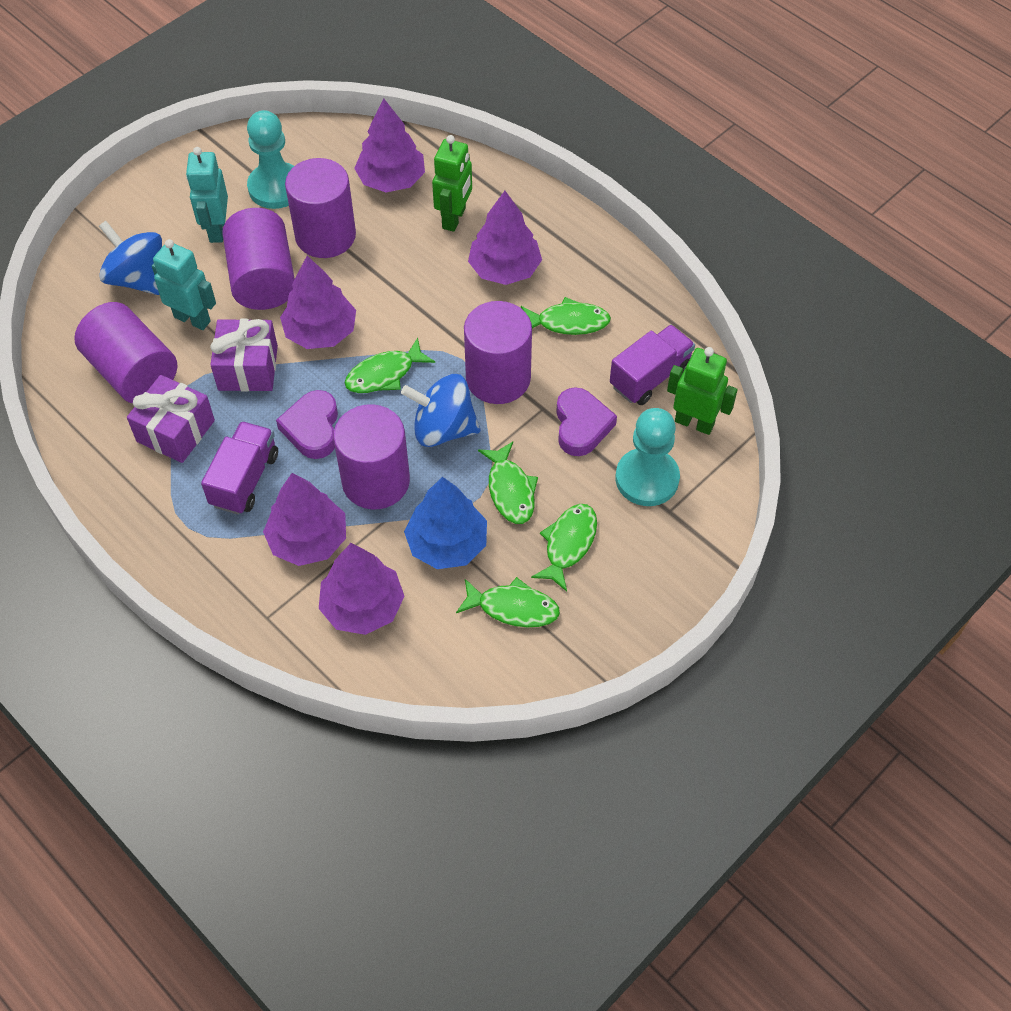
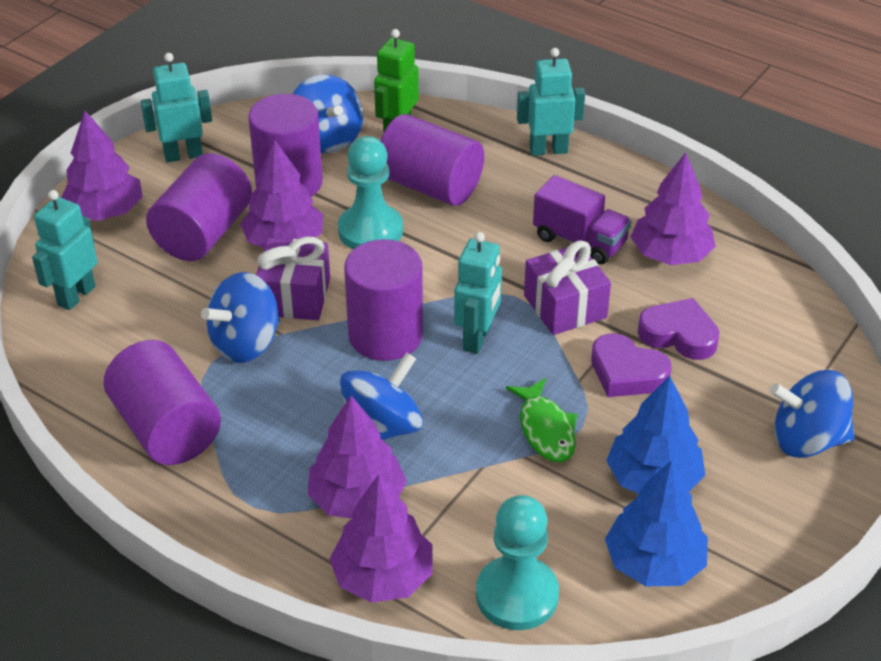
blue spinning top: 2 -> 4
blue tree: 1 -> 2
green fish: 5 -> 1
green robot: 2 -> 1
purple truck: 2 -> 1
turquoise robot: 2 -> 4

